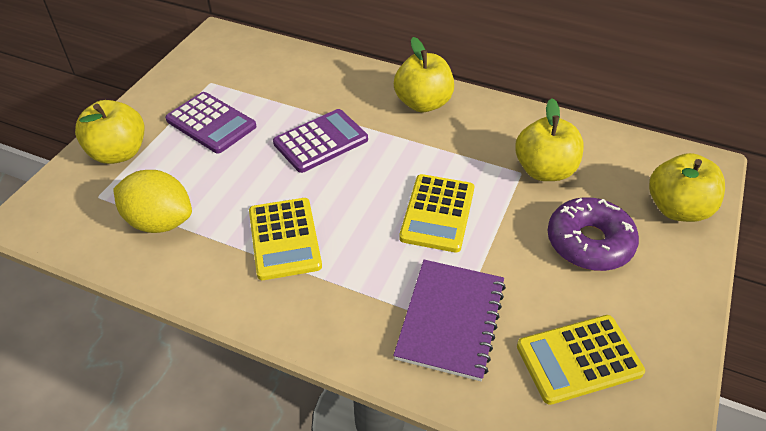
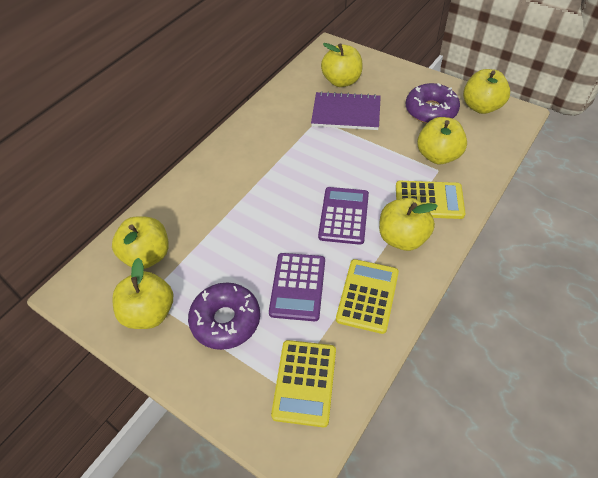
purple donut: 1 -> 2
yellow apple: 4 -> 6
yellow lemon: 1 -> 0

